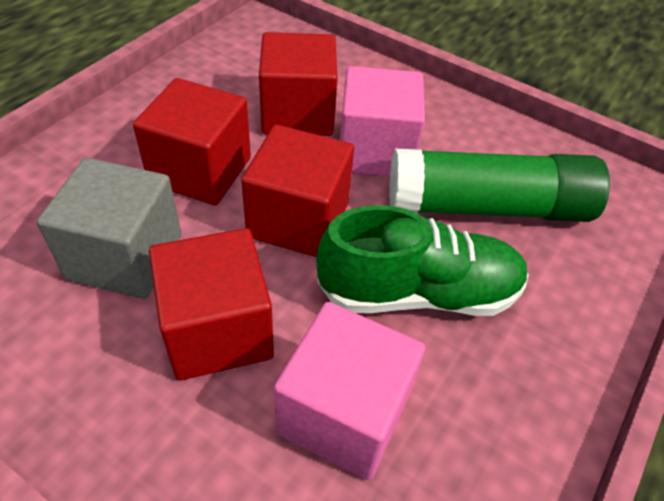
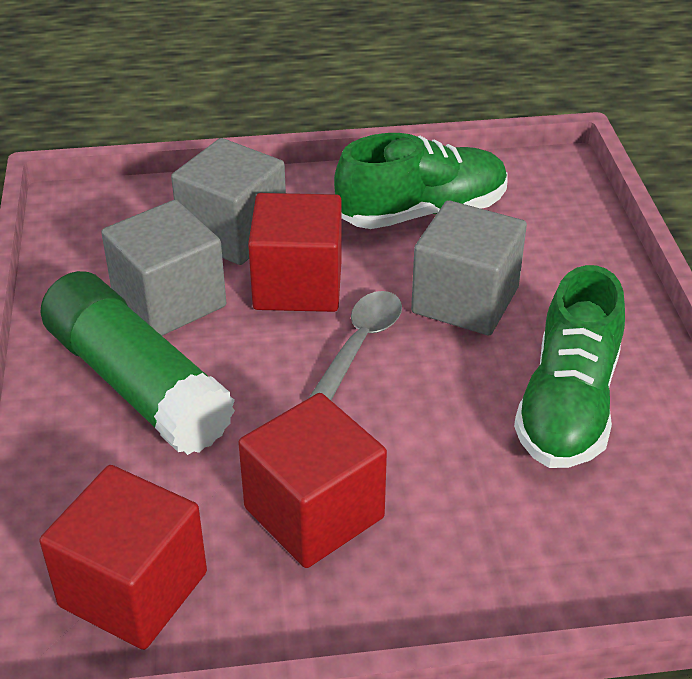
green shoe: 1 -> 2
grey cube: 1 -> 3
grey spoon: 0 -> 1
pink cube: 2 -> 0
red cube: 4 -> 3

